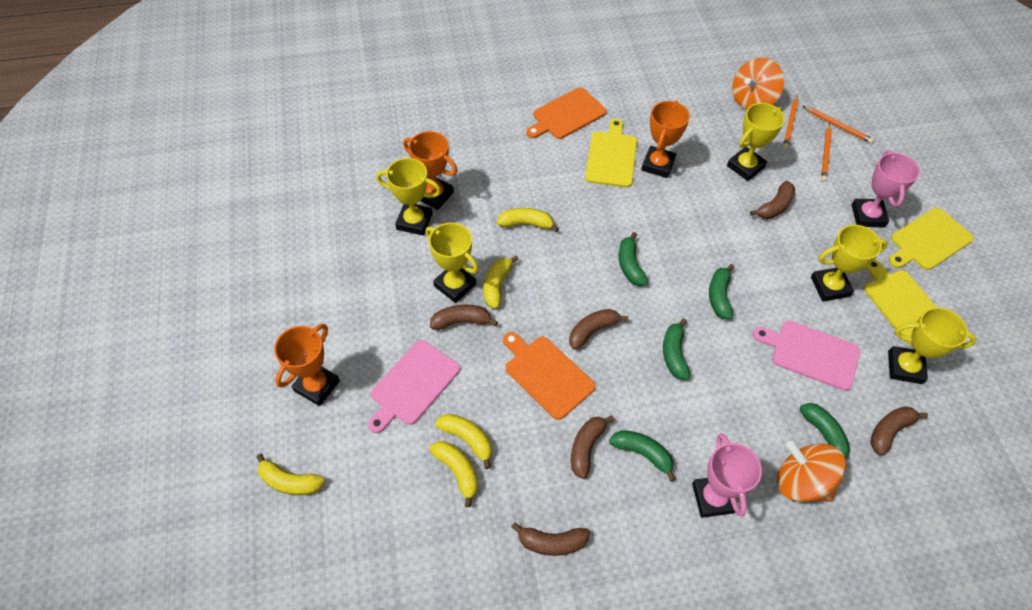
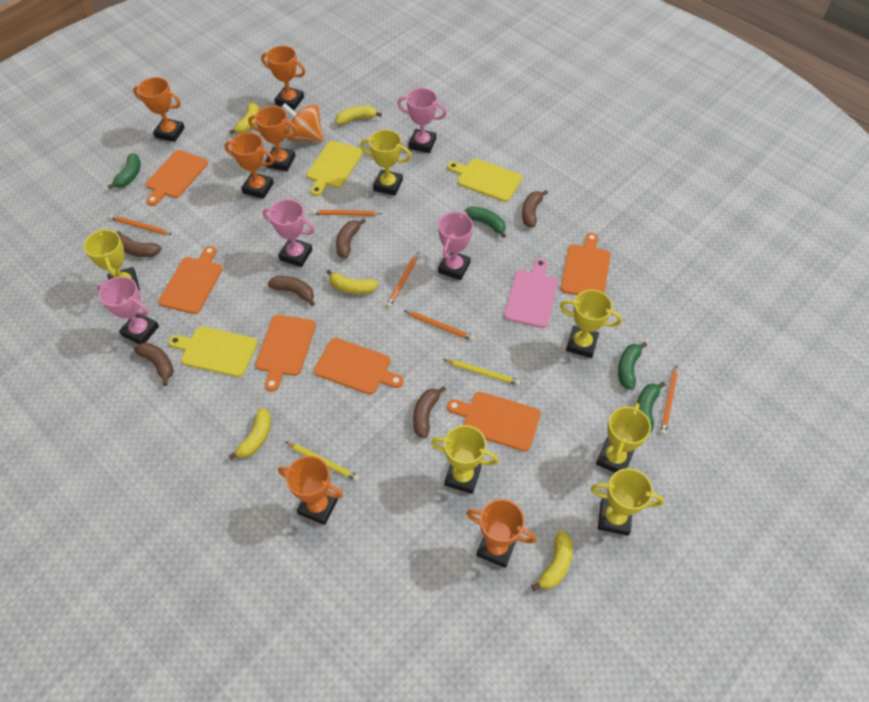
green banana: 5 -> 4
orange cutting board: 2 -> 6
orange pencil: 3 -> 5
orange spinning top: 2 -> 1
orange trophy: 3 -> 6
pink cutting board: 2 -> 1
pink trophy: 2 -> 4
yellow pencil: 0 -> 2
yellow trophy: 5 -> 6

